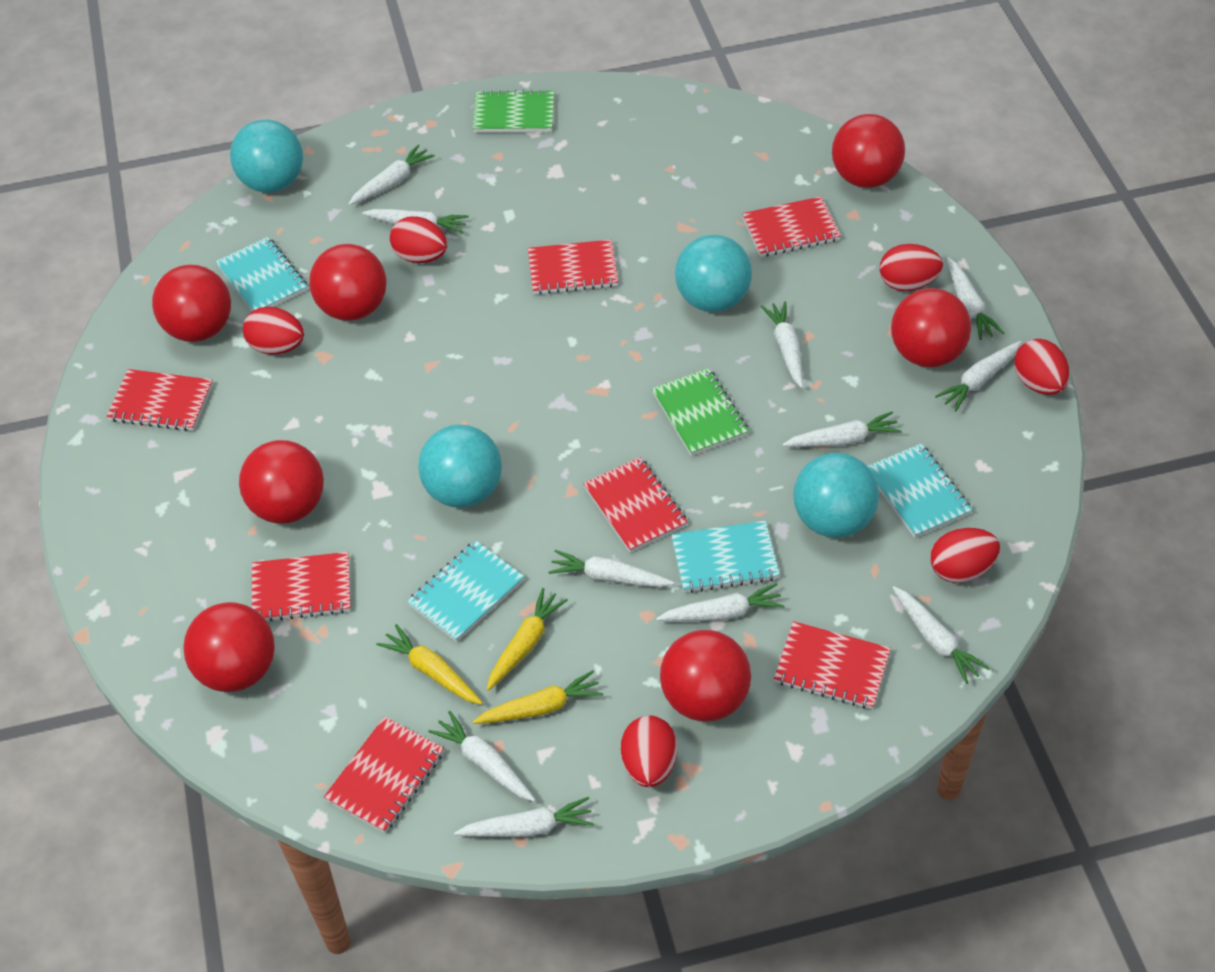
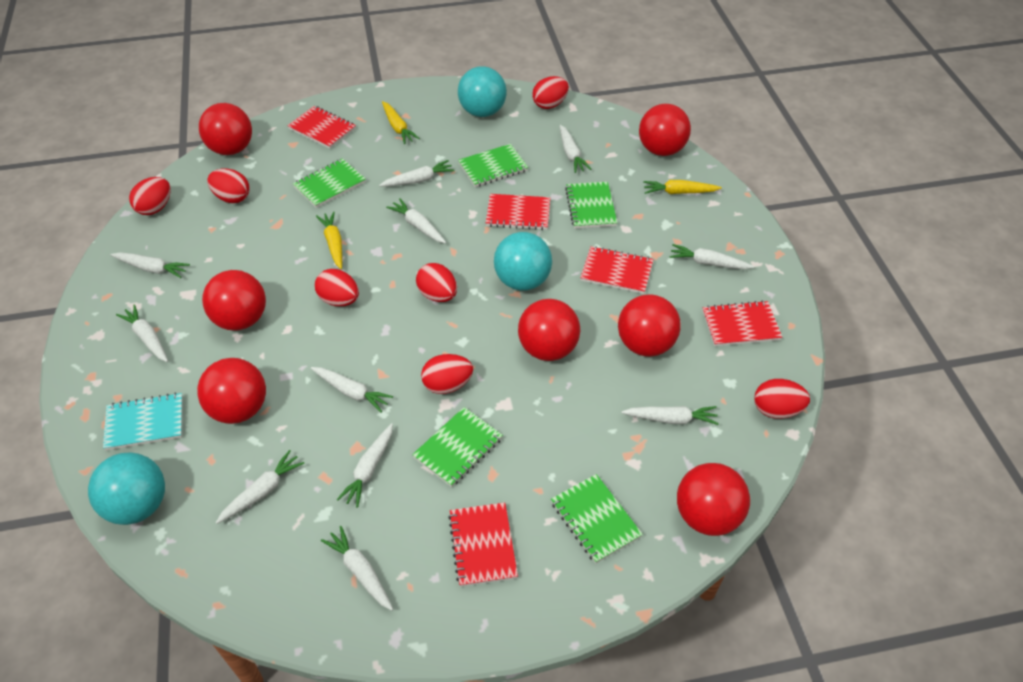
green notebook: 2 -> 5
red egg: 6 -> 7
red notebook: 7 -> 5
turquoise ball: 4 -> 3
turquoise notebook: 4 -> 1

